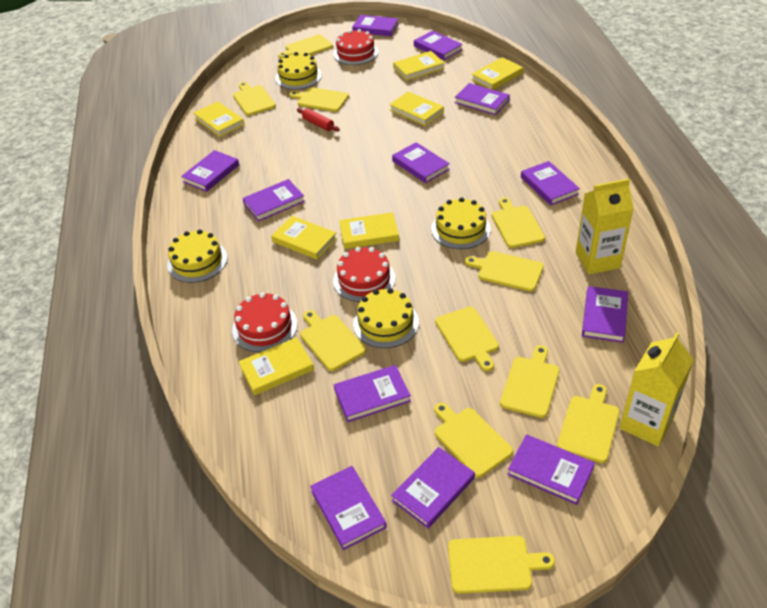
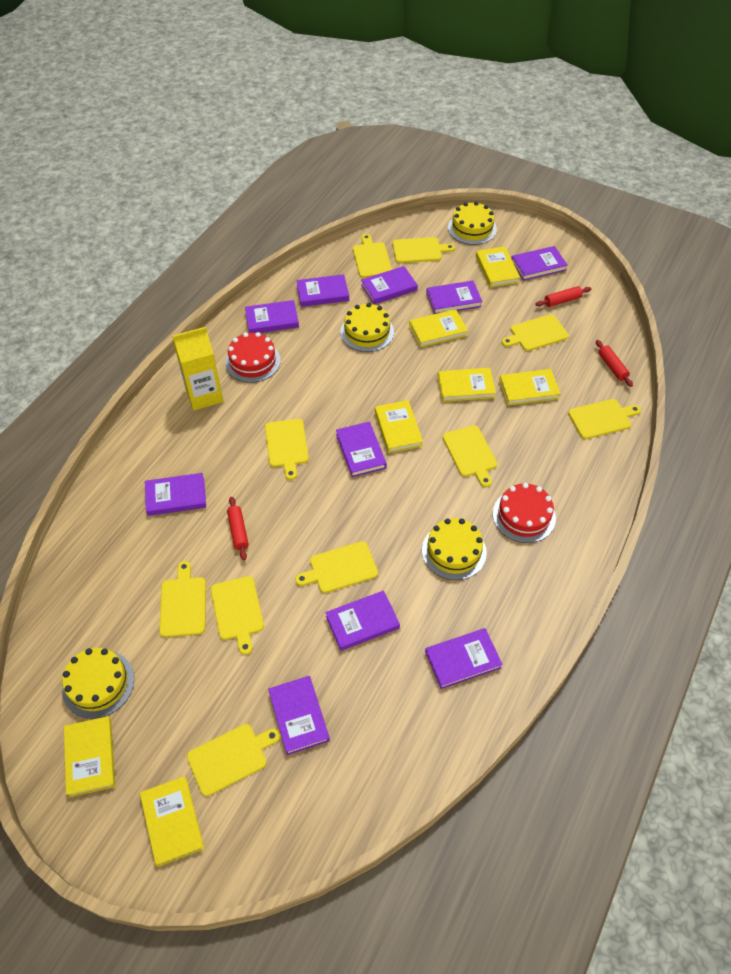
purple book: 12 -> 10
red cake: 3 -> 2
red rolling pin: 1 -> 3
yellow carton: 2 -> 1
yellow cutting board: 11 -> 10

